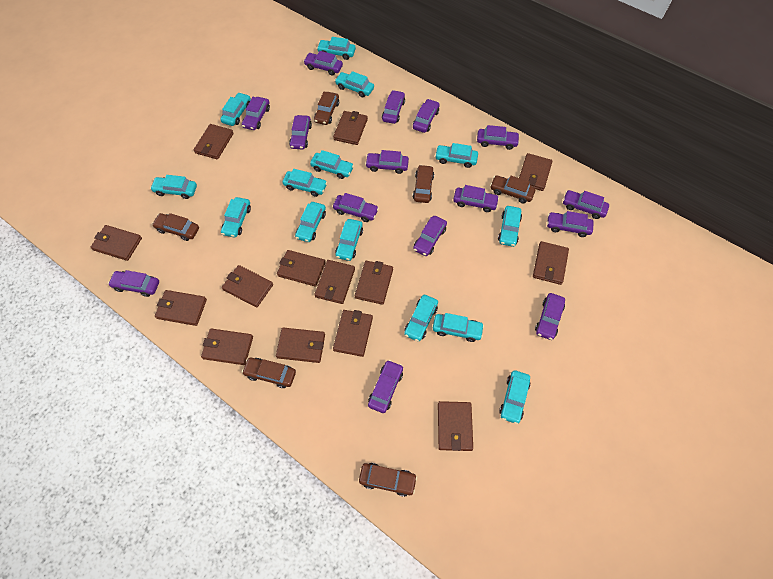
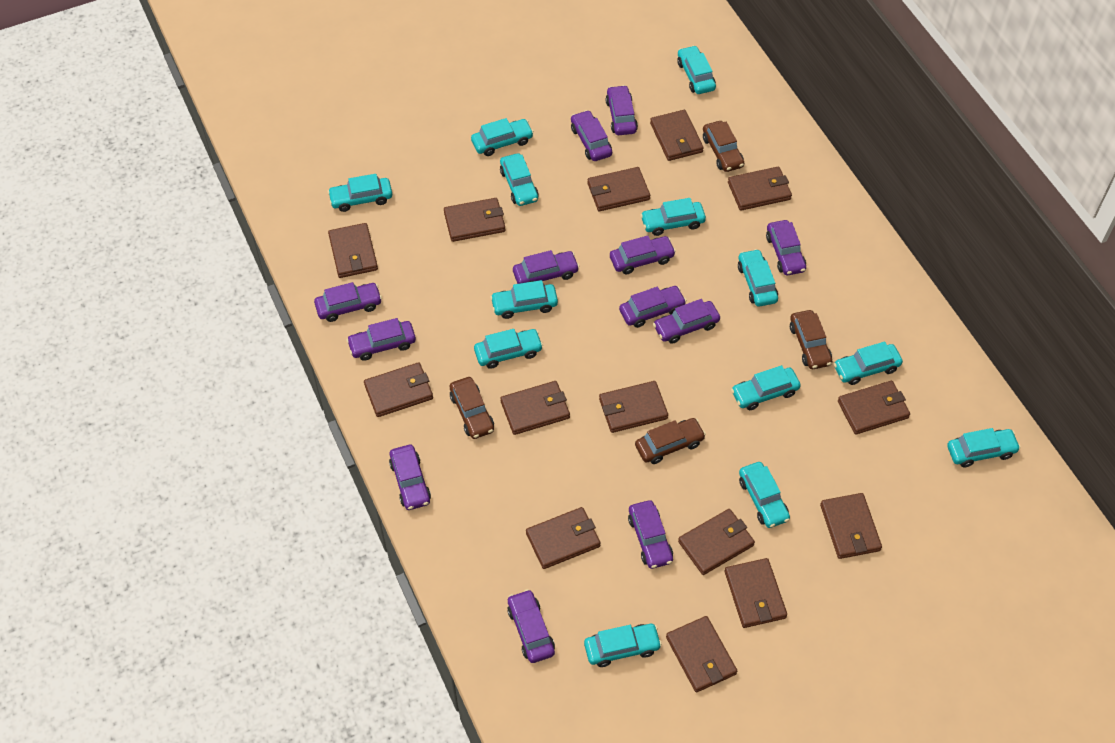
brown car: 6 -> 4
purple car: 15 -> 12
turquoise car: 14 -> 13

